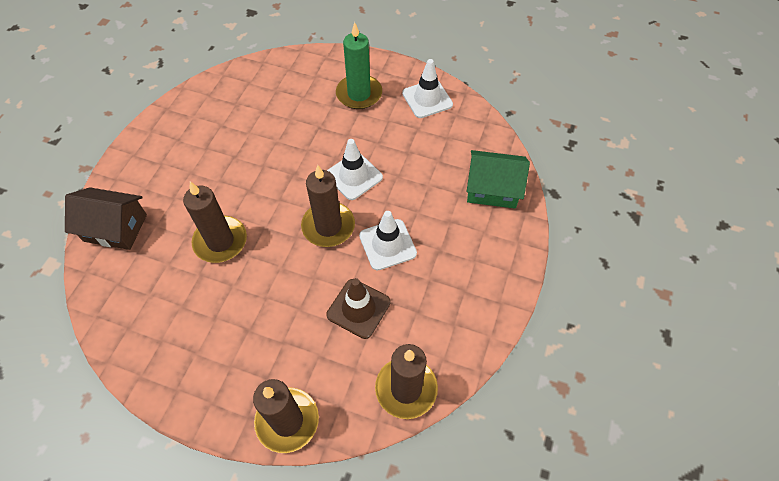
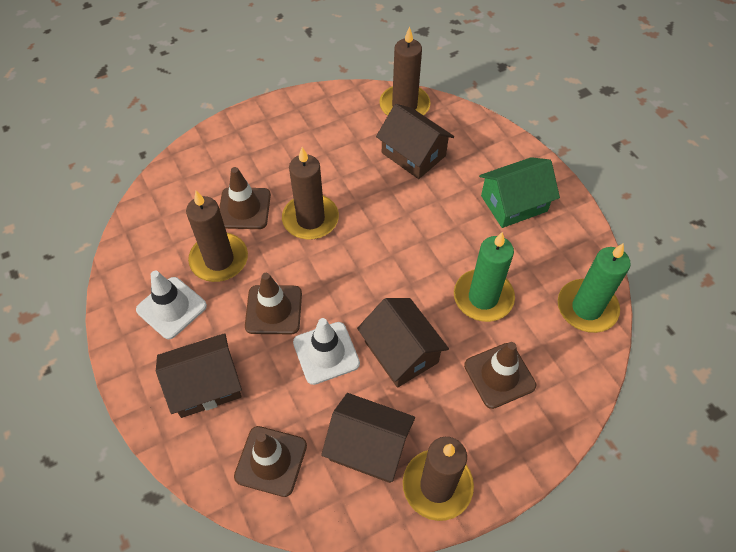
brown house: 1 -> 4
brown traffic cone: 1 -> 4
green candle: 1 -> 2
white traffic cone: 3 -> 2

